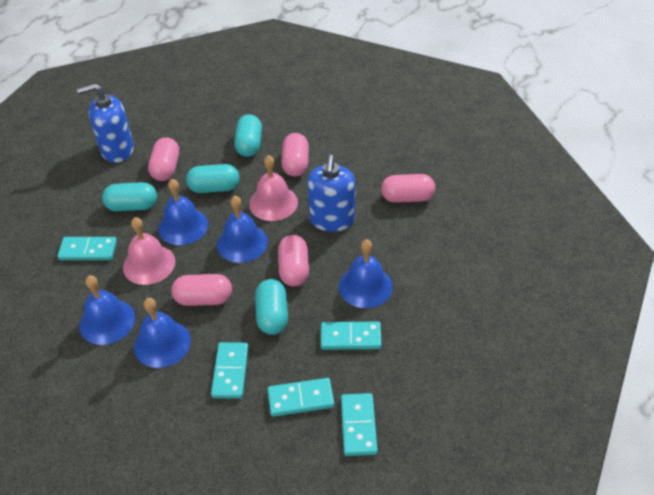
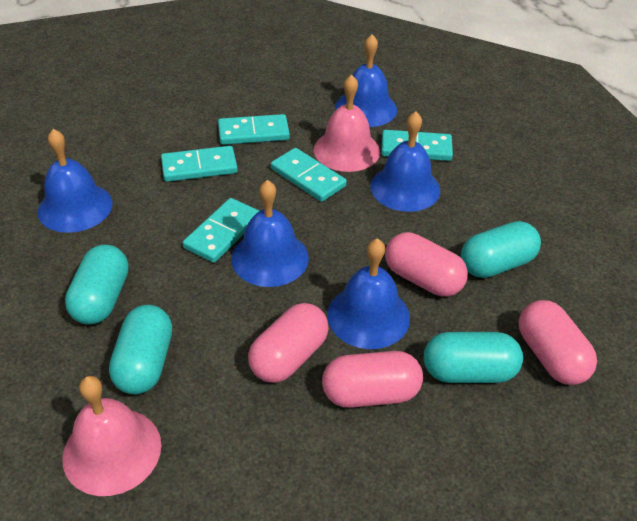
blue soap dispenser: 2 -> 0
pink capsule: 5 -> 4

